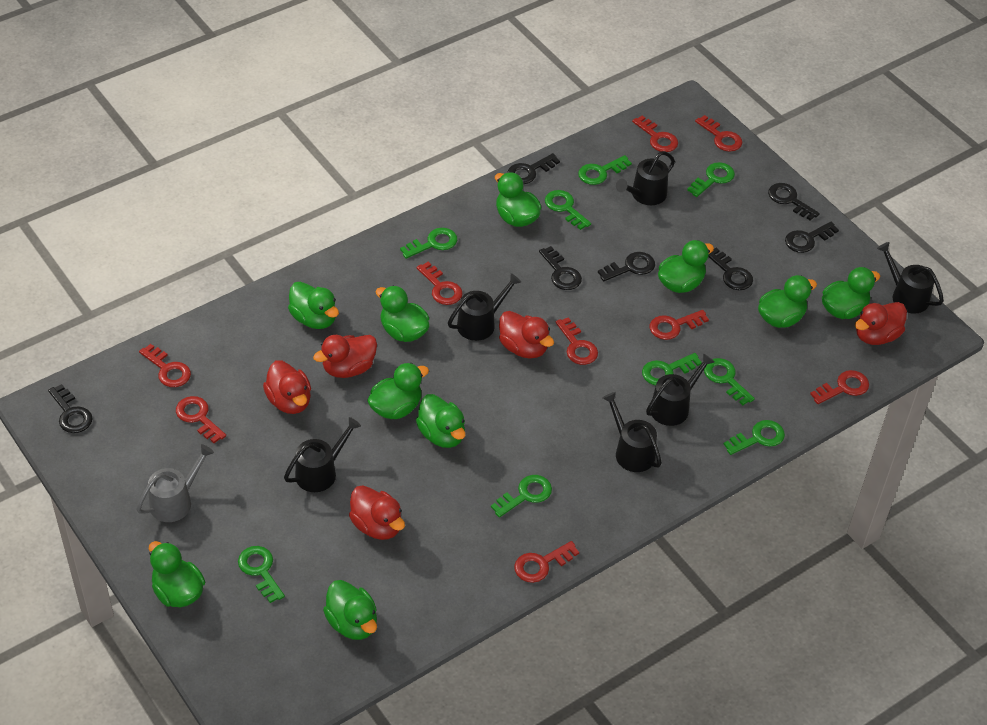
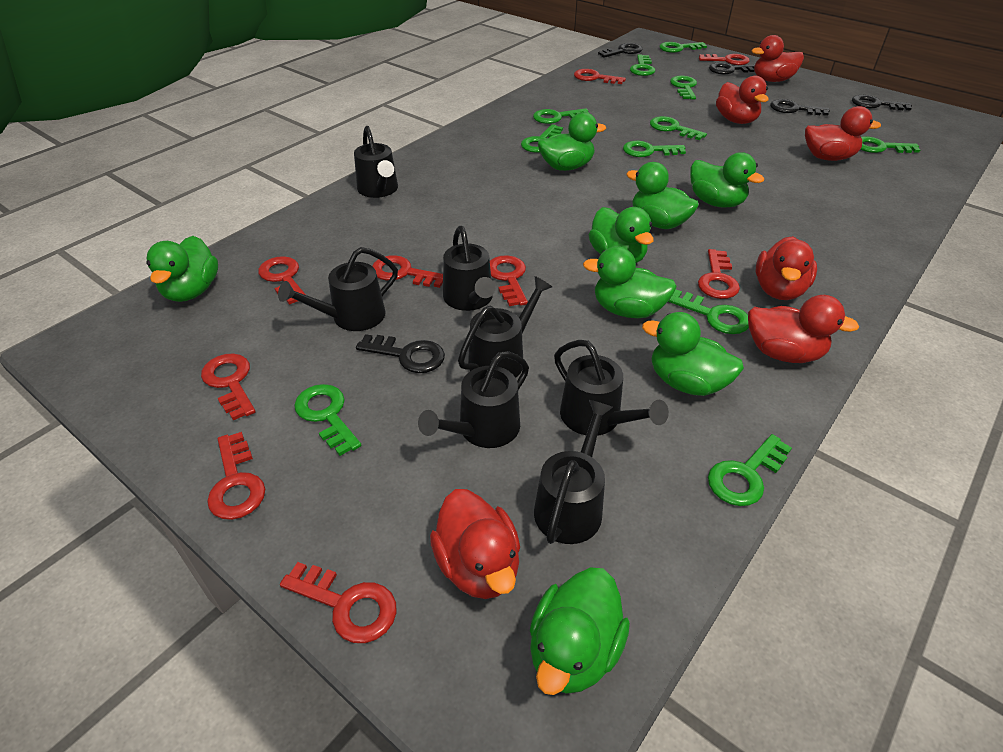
black key: 7 -> 5
black watering can: 6 -> 7
green duck: 10 -> 8
green key: 9 -> 11
grey watering can: 1 -> 0
red duck: 5 -> 6

